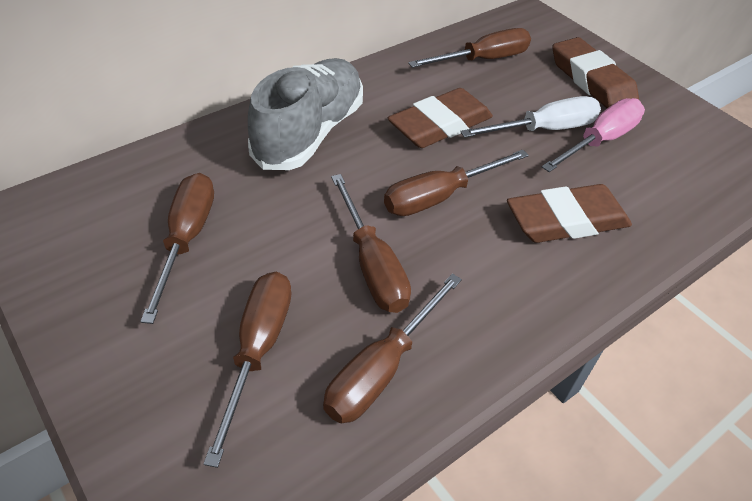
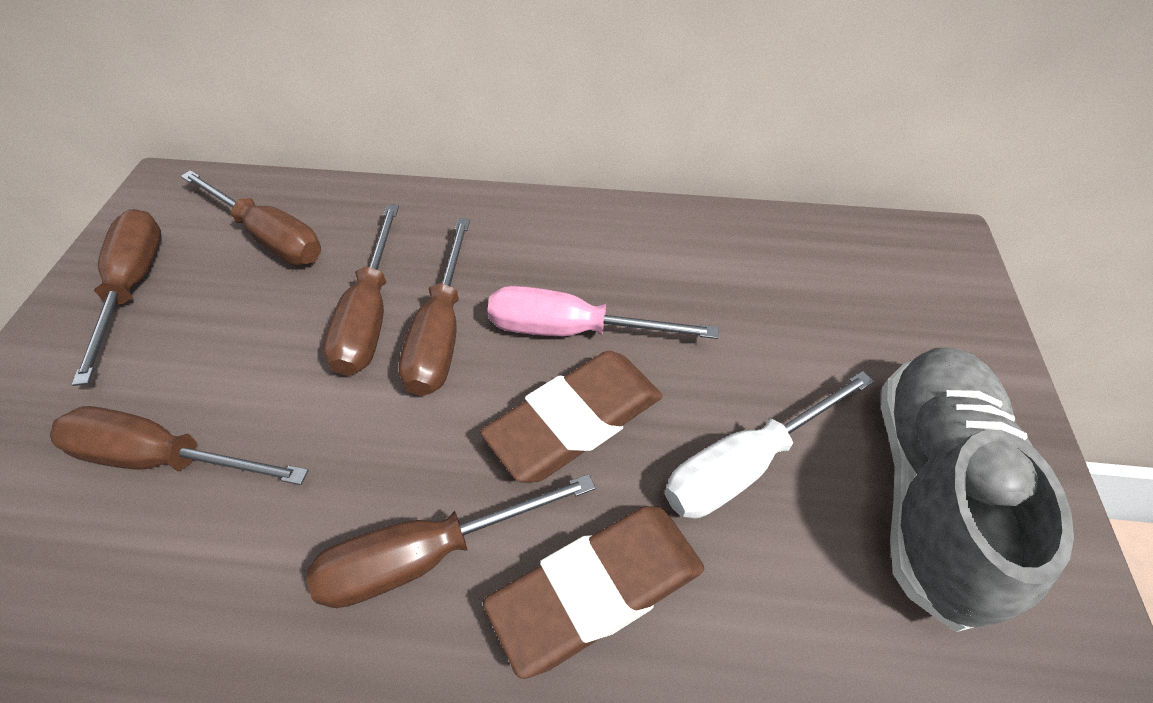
brown eraser: 3 -> 2

